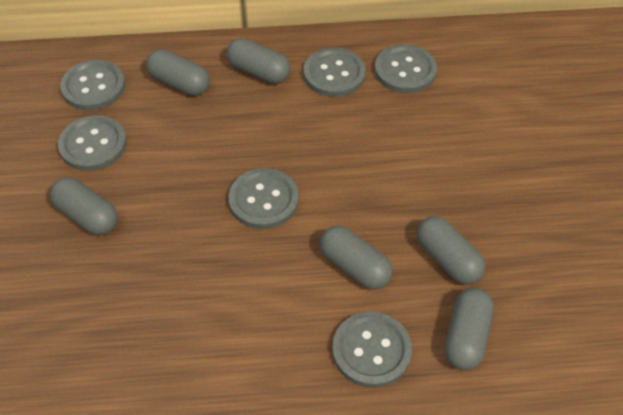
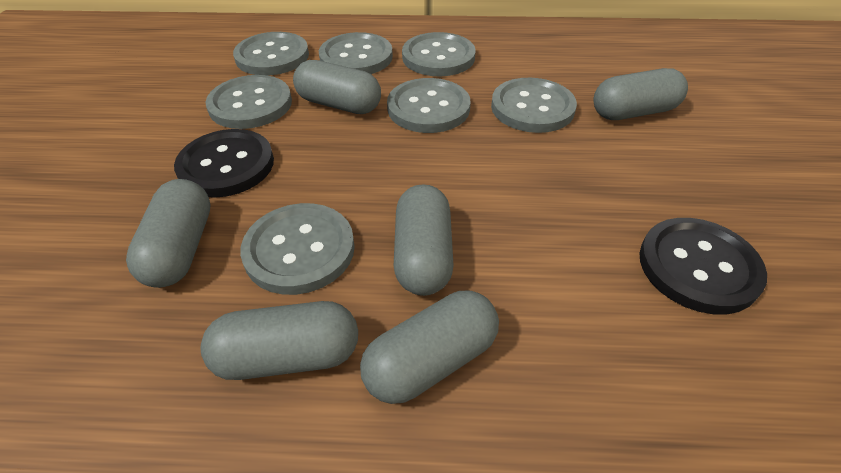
black button: 0 -> 2
grey button: 6 -> 7

